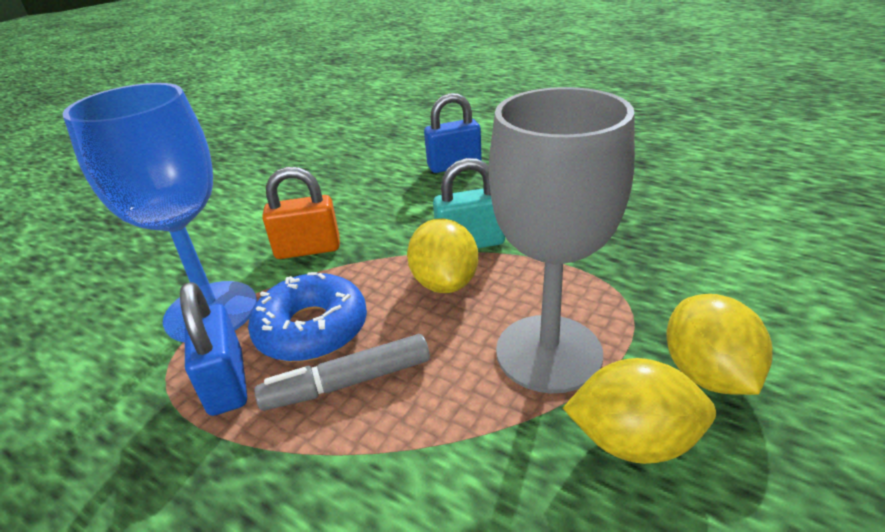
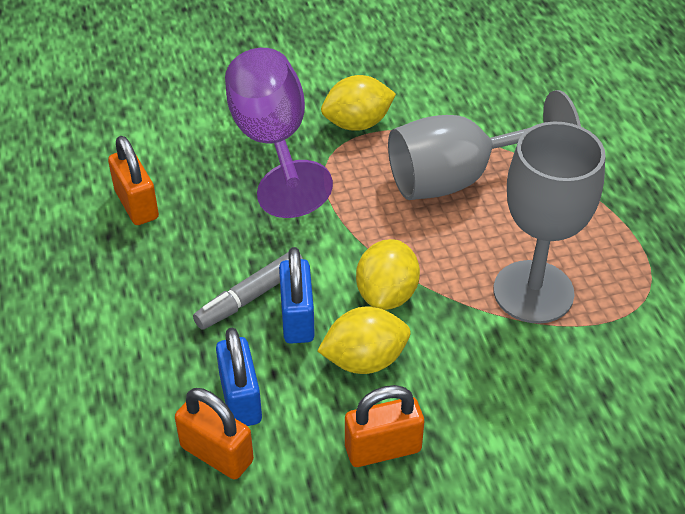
blue donut: 1 -> 0
blue goblet: 1 -> 0
grey goblet: 1 -> 2
orange padlock: 1 -> 3
purple goblet: 0 -> 1
turquoise padlock: 1 -> 0

